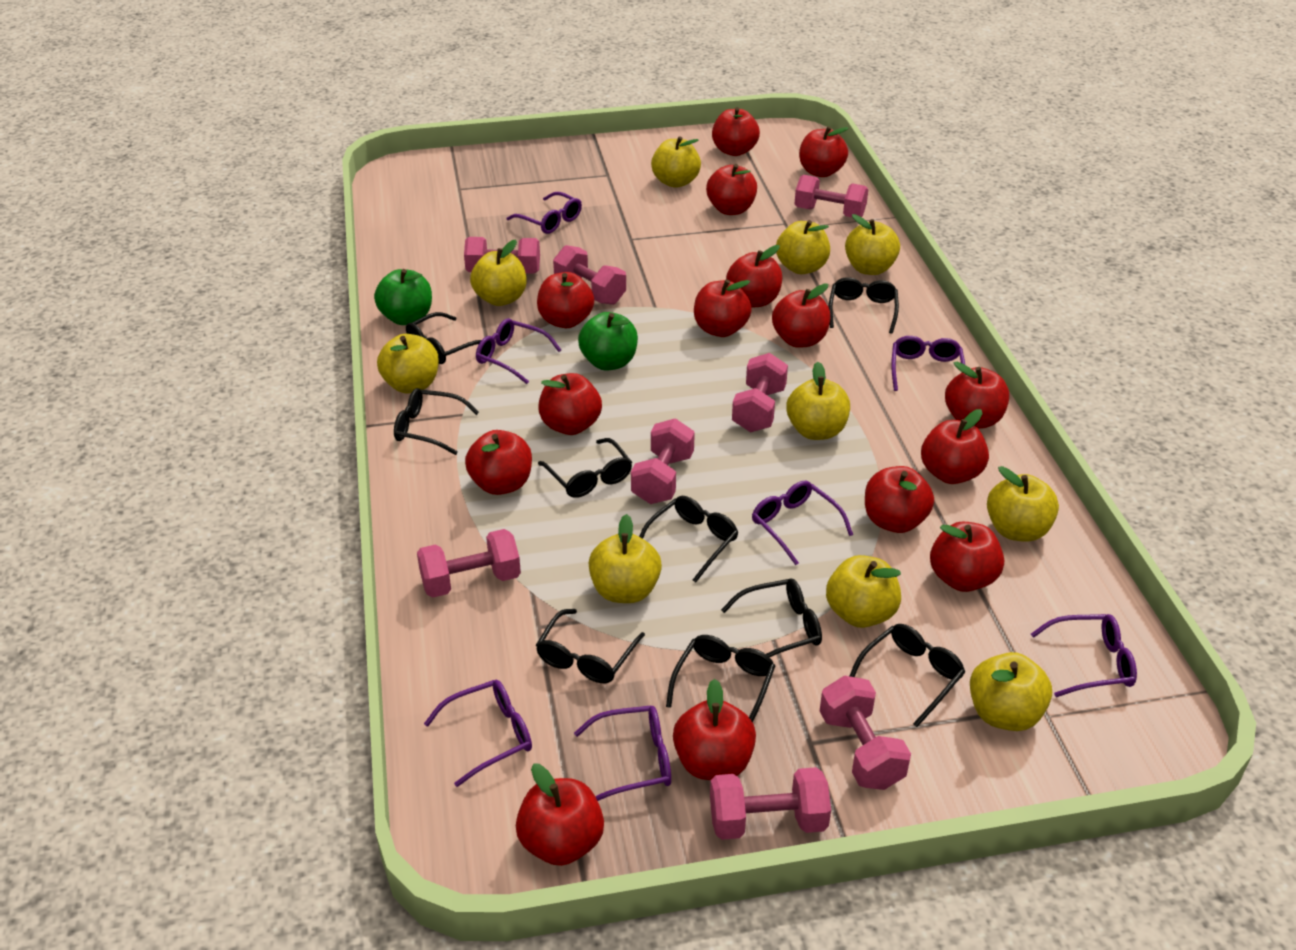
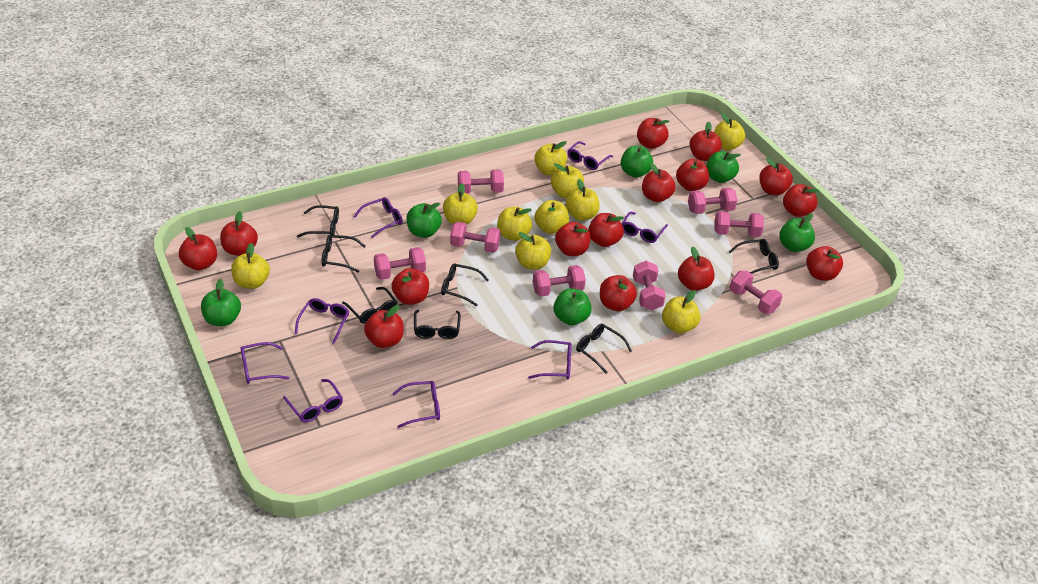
black glasses: 9 -> 7
green apple: 2 -> 6
purple glasses: 7 -> 8

